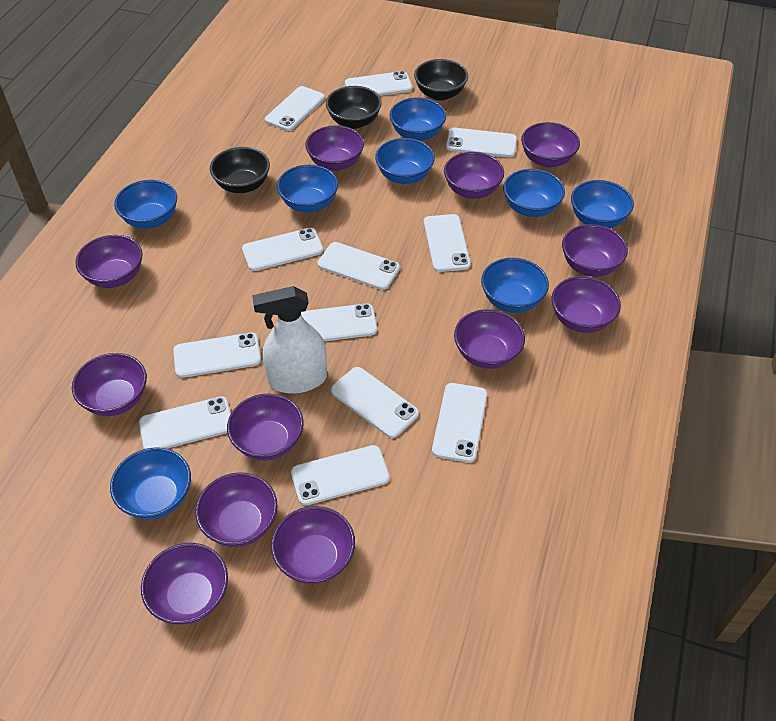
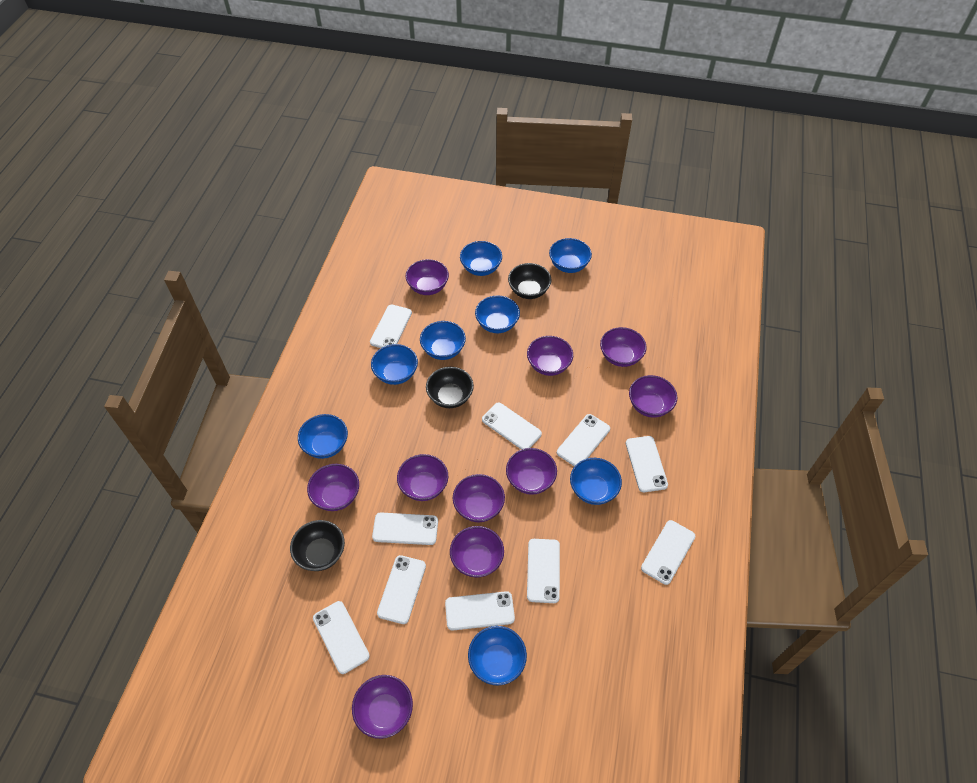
purple bowl: 12 -> 10
white phone: 12 -> 10
white spray bottle: 1 -> 0

